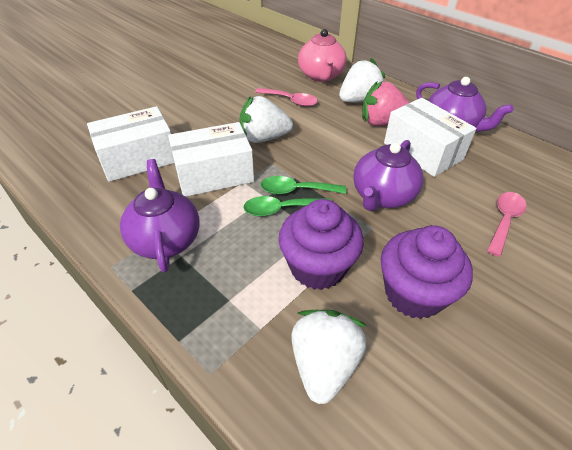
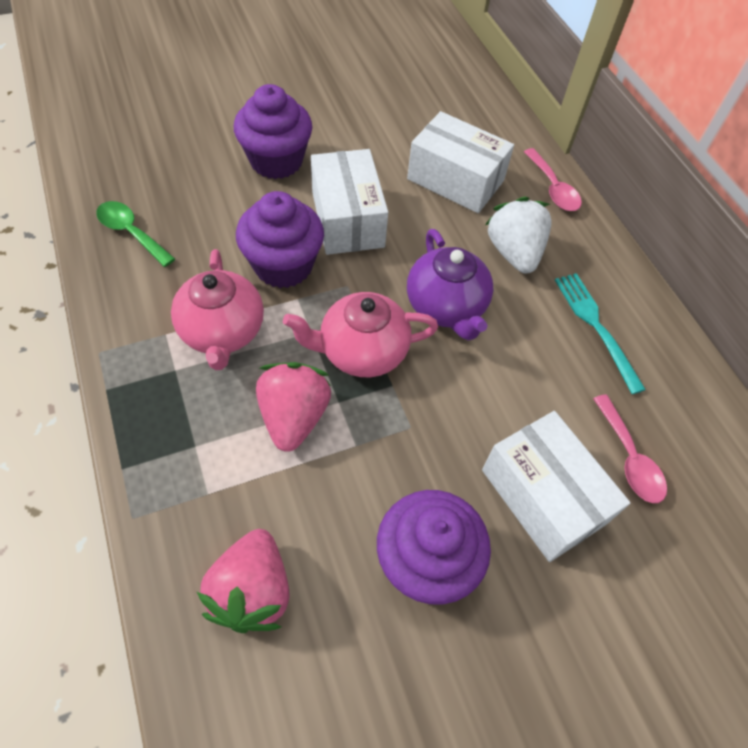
green spoon: 2 -> 1
pink strawberry: 1 -> 2
pink teapot: 1 -> 2
purple cupcake: 2 -> 3
purple teapot: 3 -> 1
turquoise fork: 0 -> 1
white strawberry: 3 -> 1

